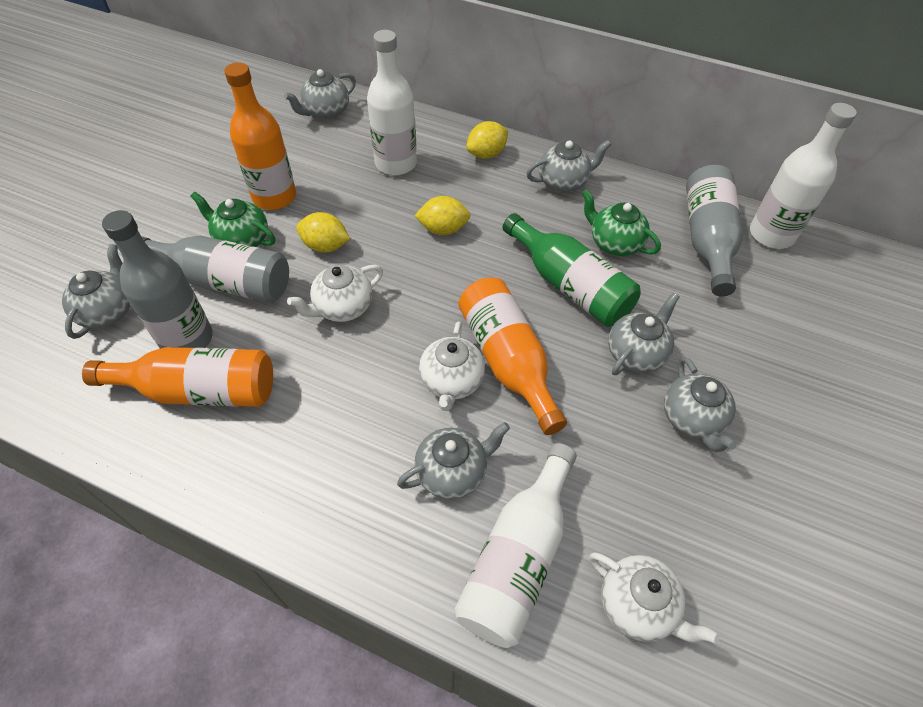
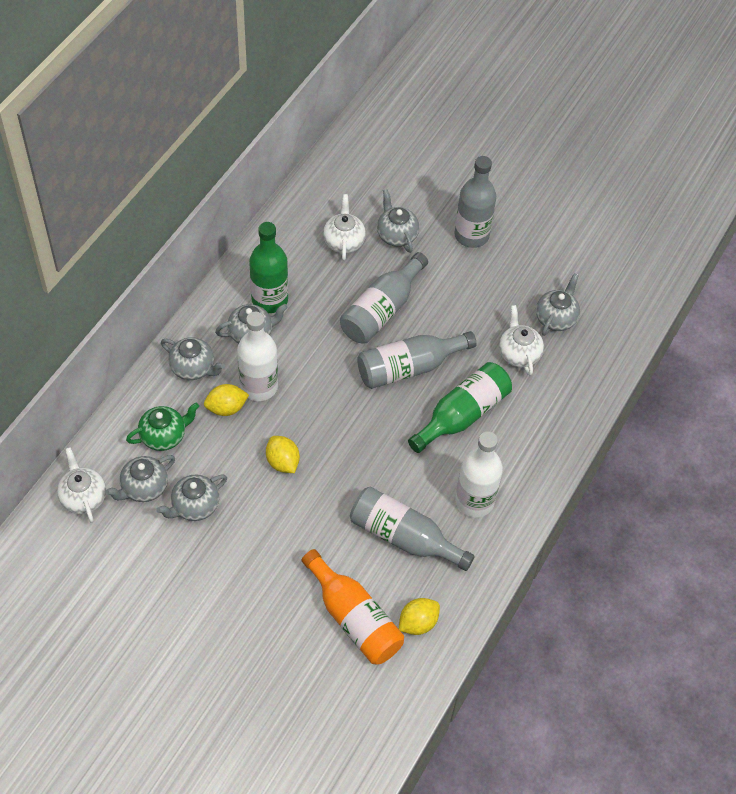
green bottle: 1 -> 2
green teapot: 2 -> 1
grey bottle: 3 -> 4
orange bottle: 3 -> 1
white bottle: 3 -> 2

